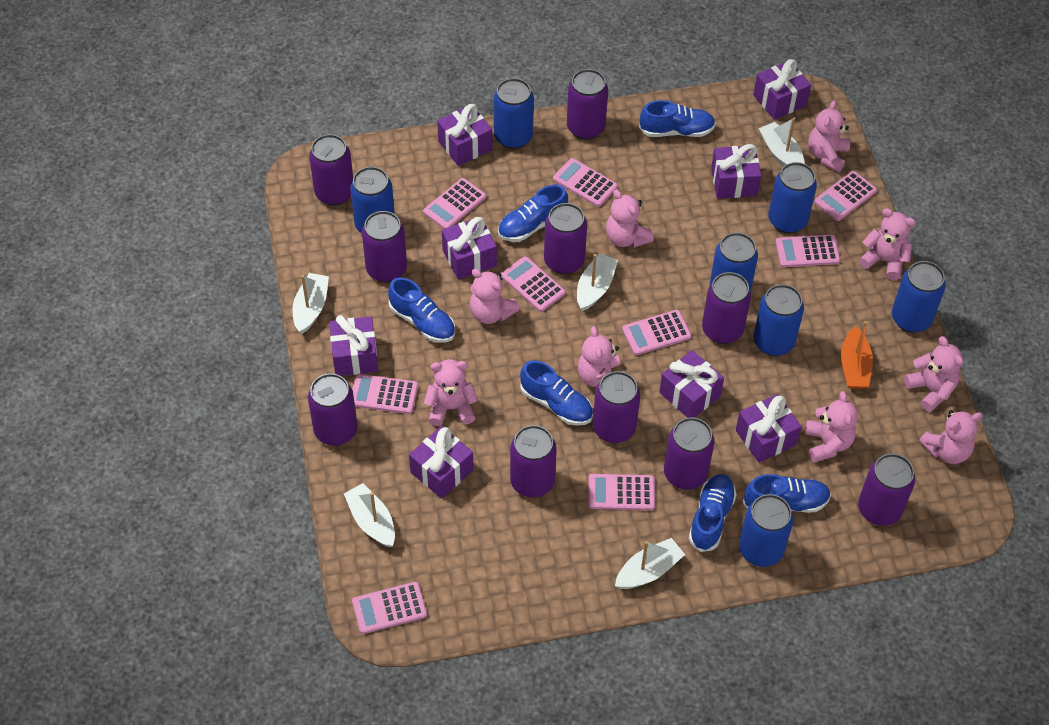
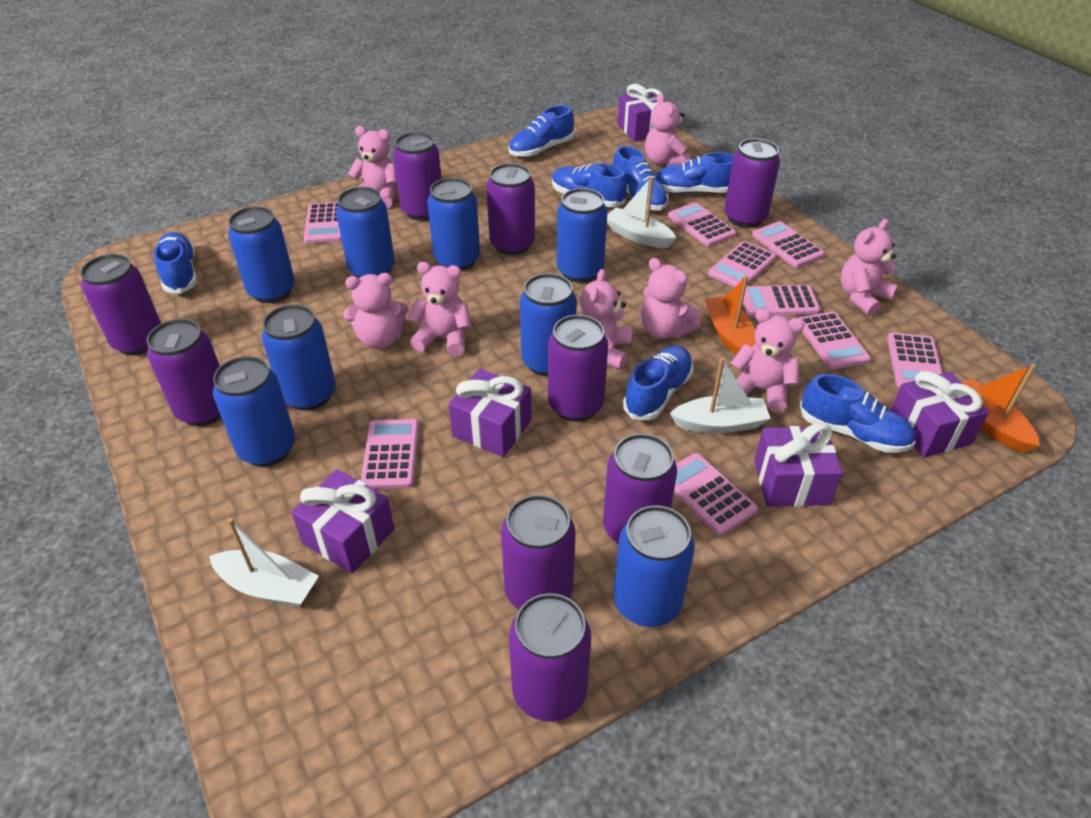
blue can: 7 -> 8
blue shoe: 6 -> 7
orange boat: 1 -> 2
pink teddy bear: 9 -> 8
purple can: 10 -> 9
purple gift: 8 -> 5
white boat: 5 -> 3

